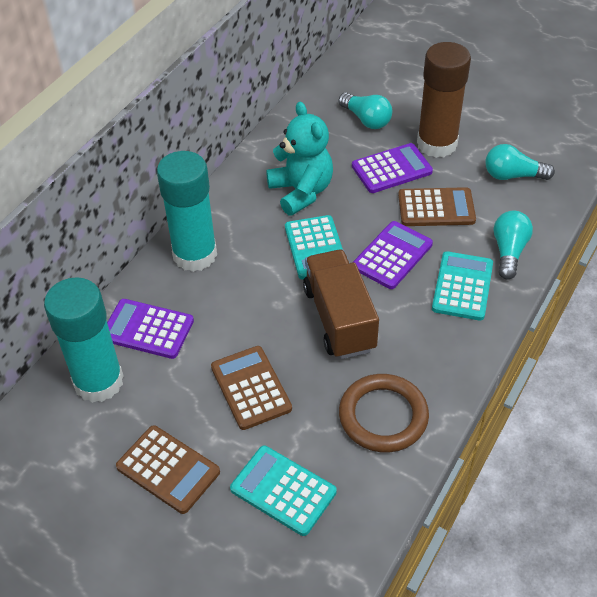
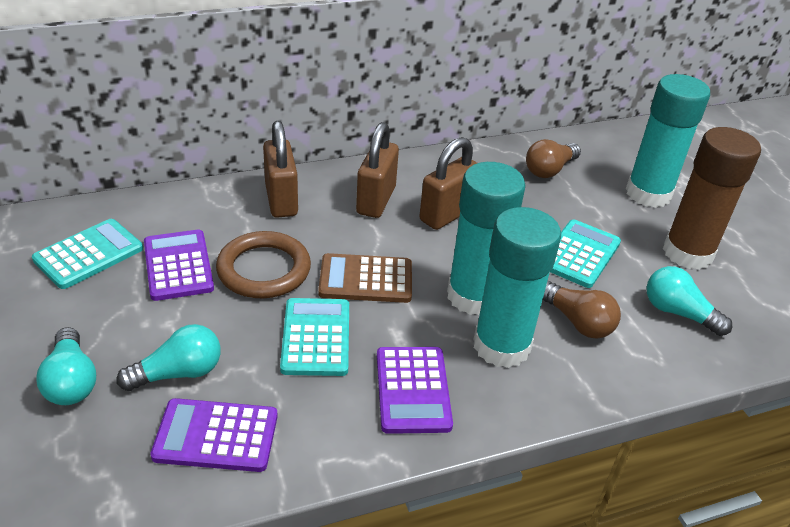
brown calculator: 3 -> 1
brown light bulb: 0 -> 2
brown padlock: 0 -> 3
brown truck: 1 -> 0
turquoise glue stick: 2 -> 3
turquoise teddy bear: 1 -> 0

